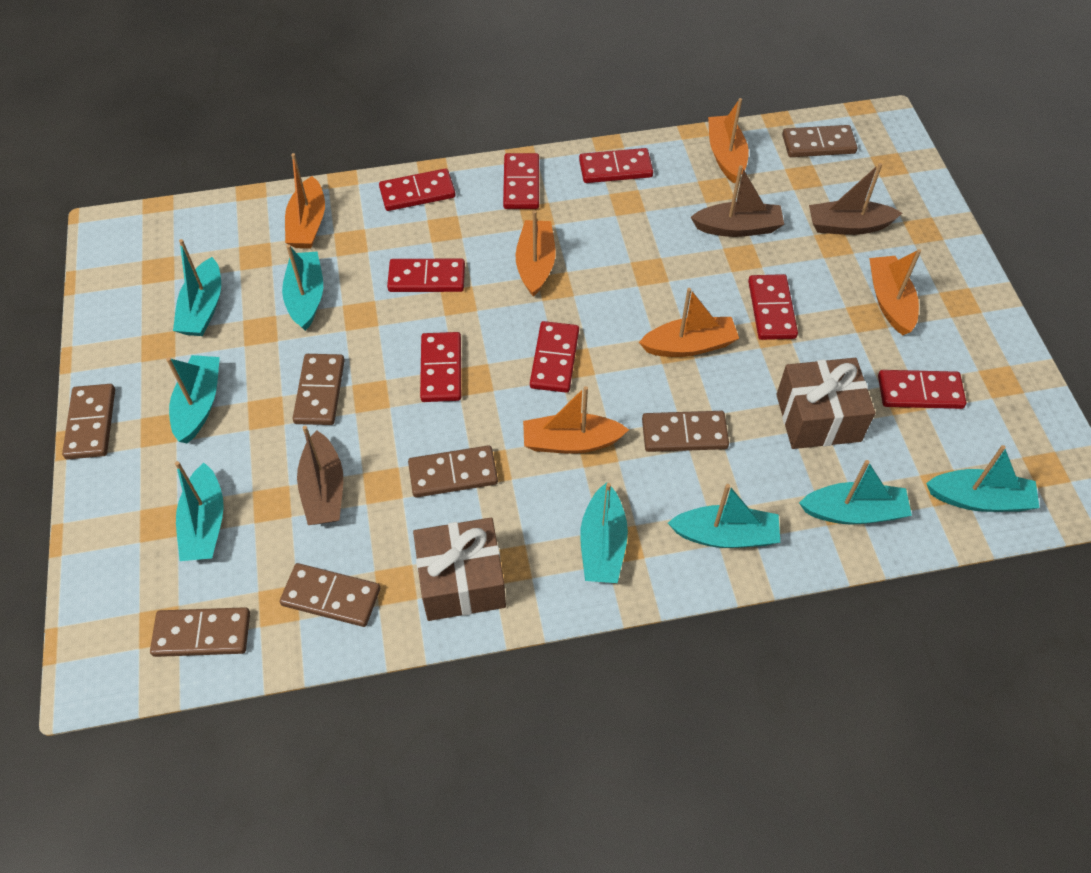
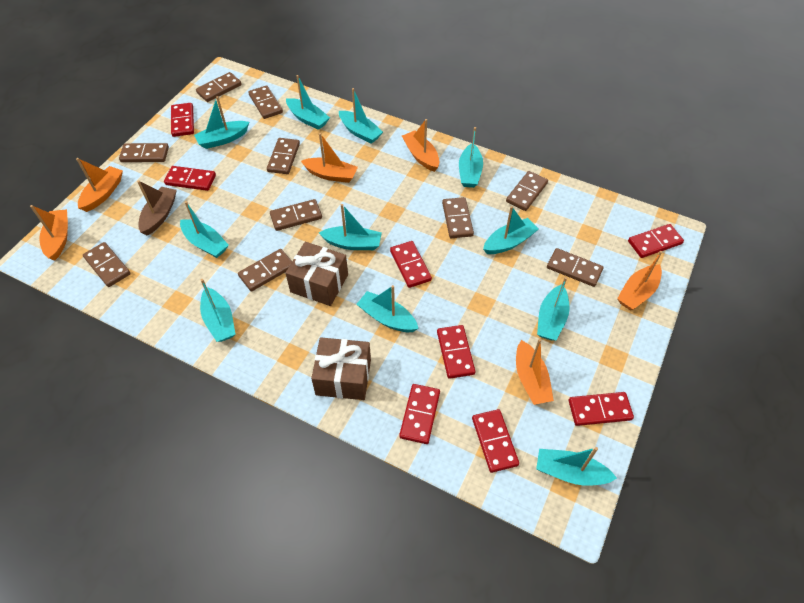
brown boat: 3 -> 1
brown domino: 7 -> 10
turquoise boat: 8 -> 11

